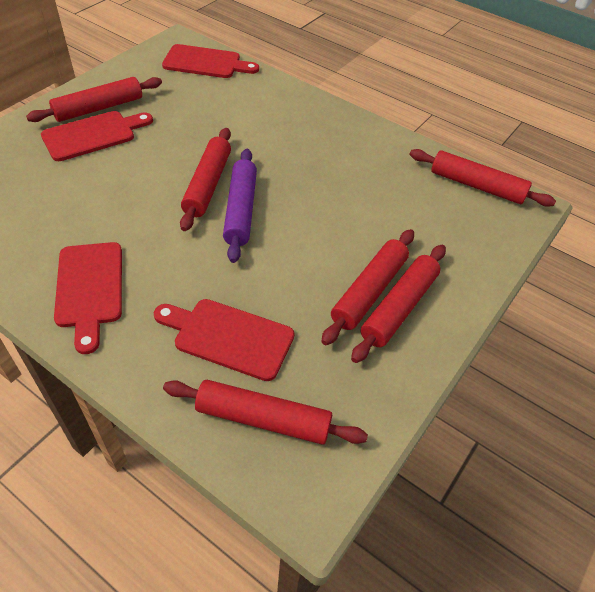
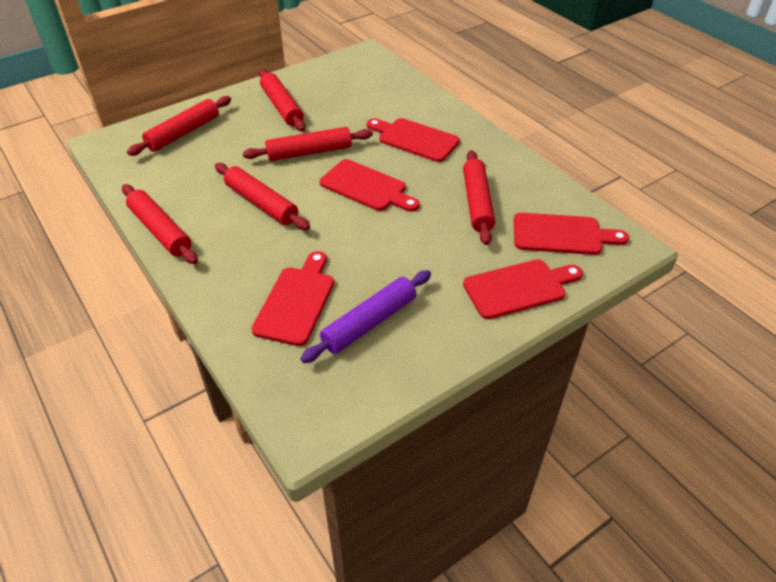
red cutting board: 4 -> 5

